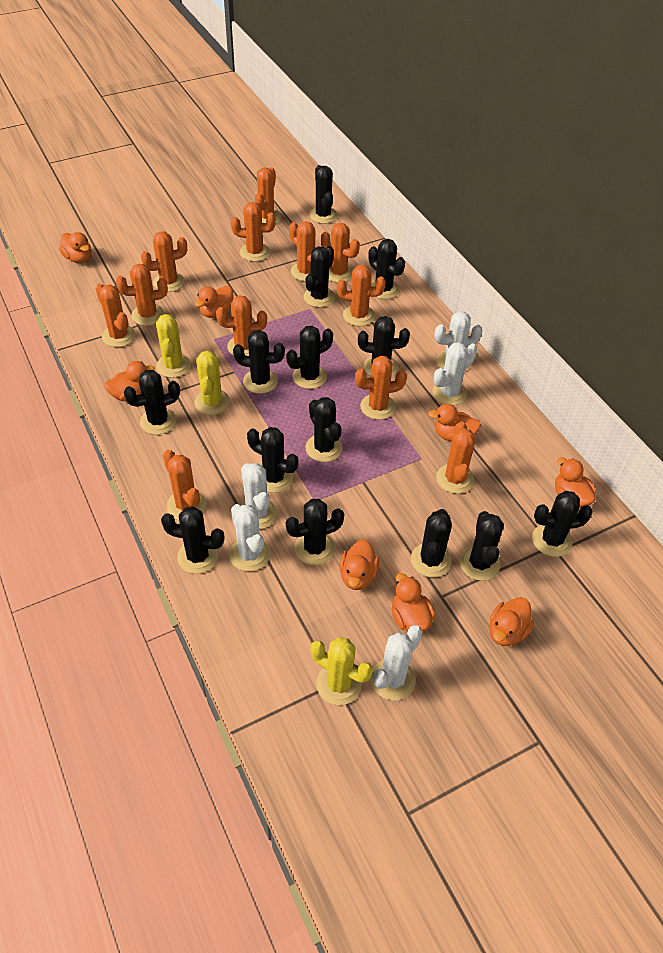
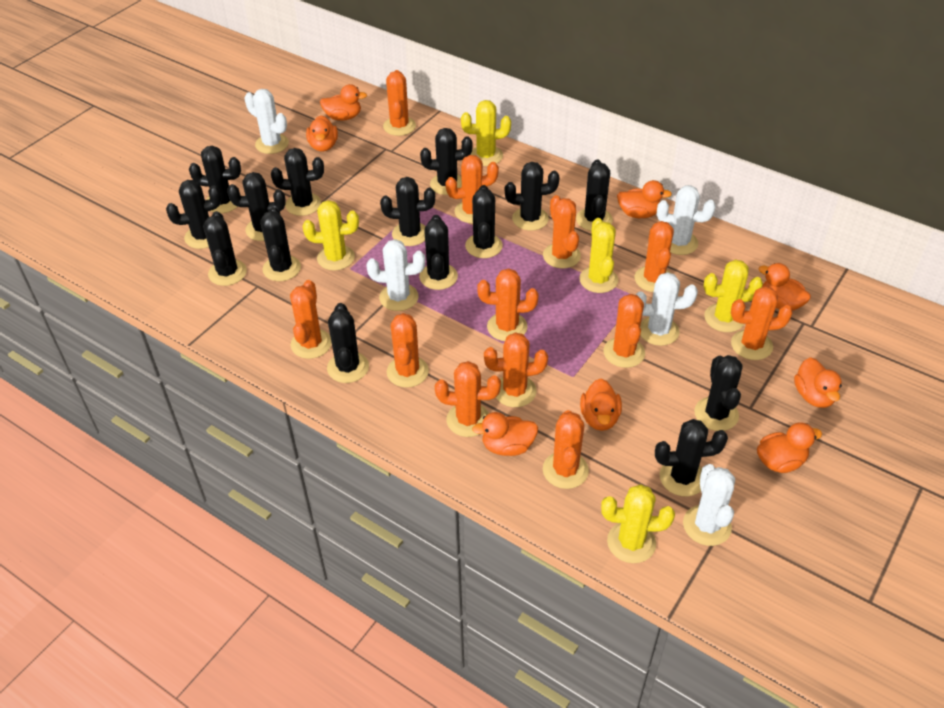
black cactus: 14 -> 15
yellow cactus: 3 -> 5

